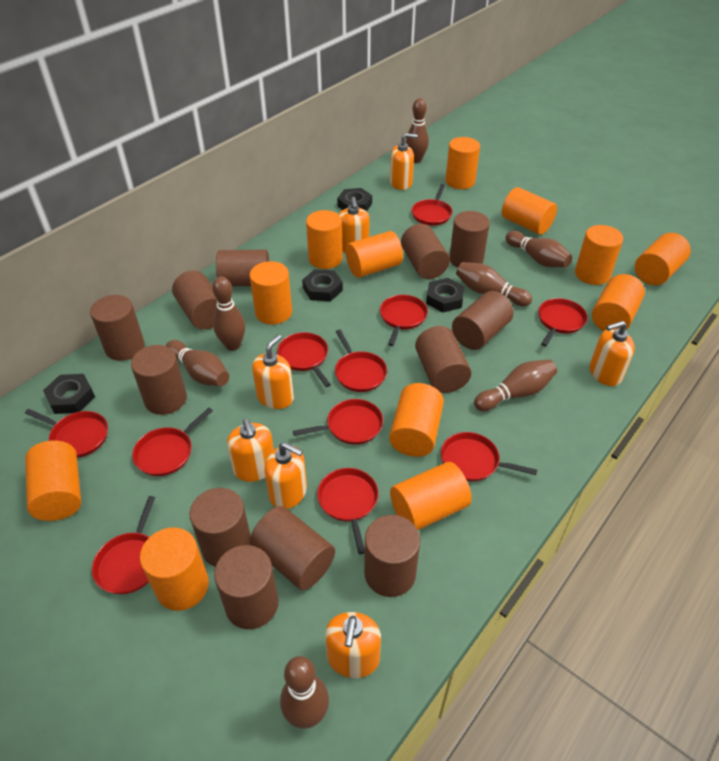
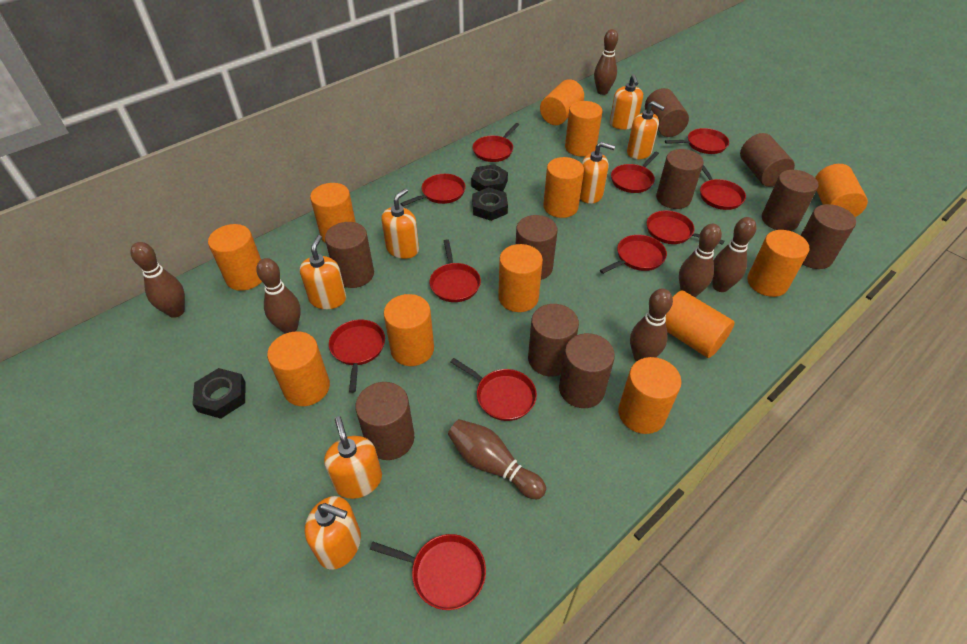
black nut: 4 -> 3
brown cylinder: 12 -> 10

